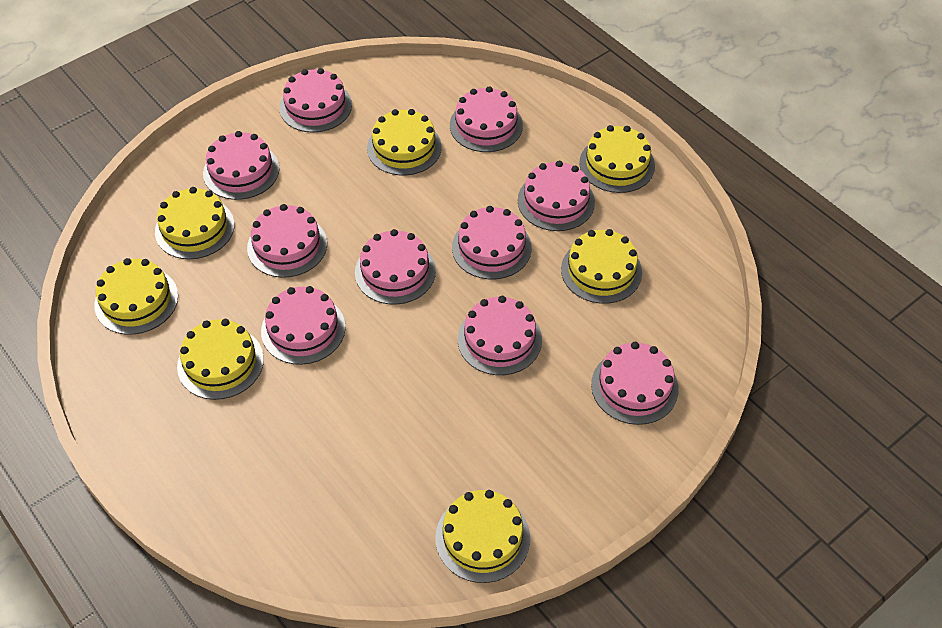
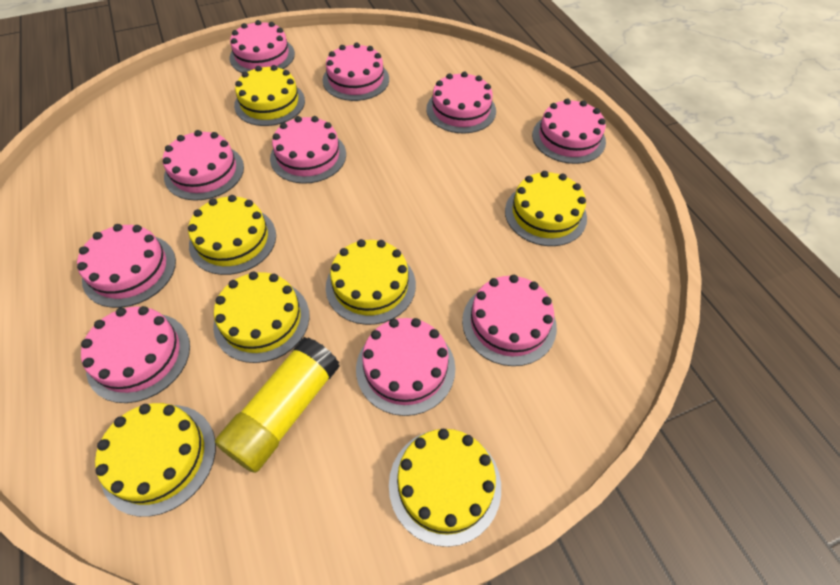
yellow glue stick: 0 -> 1

